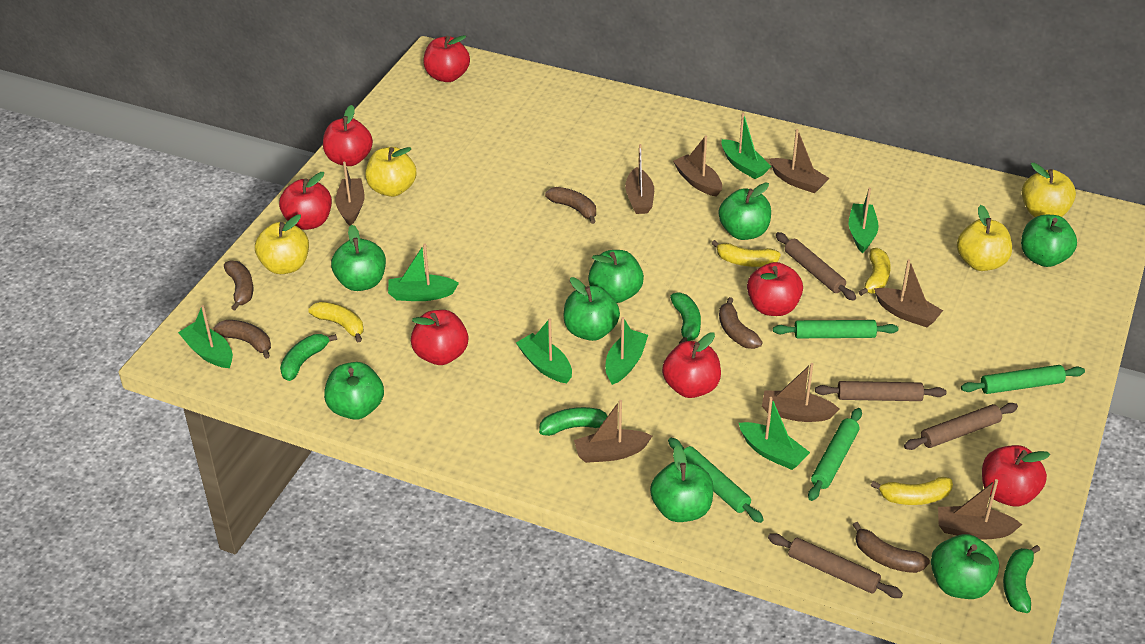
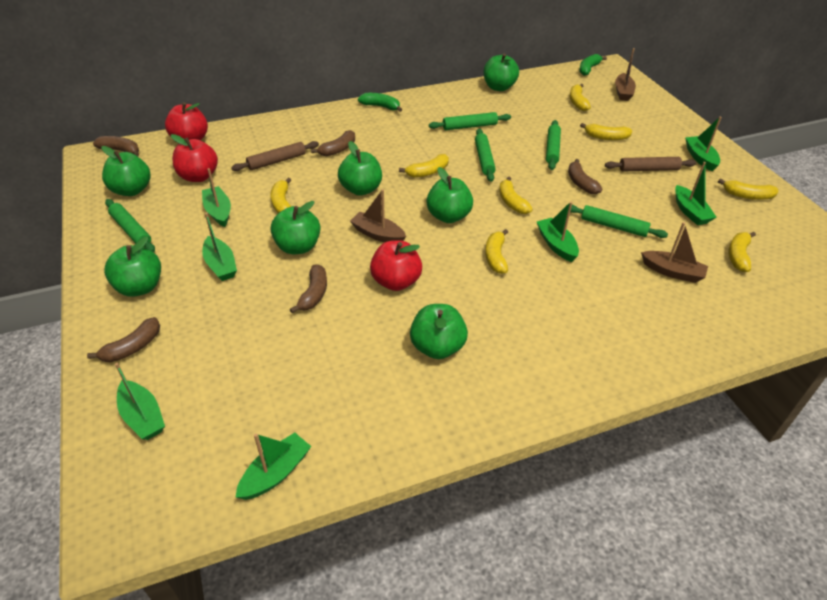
brown boat: 8 -> 3
brown rolling pin: 4 -> 2
green apple: 8 -> 7
green banana: 4 -> 2
green rolling pin: 4 -> 5
red apple: 7 -> 3
yellow apple: 4 -> 0
yellow banana: 4 -> 8

